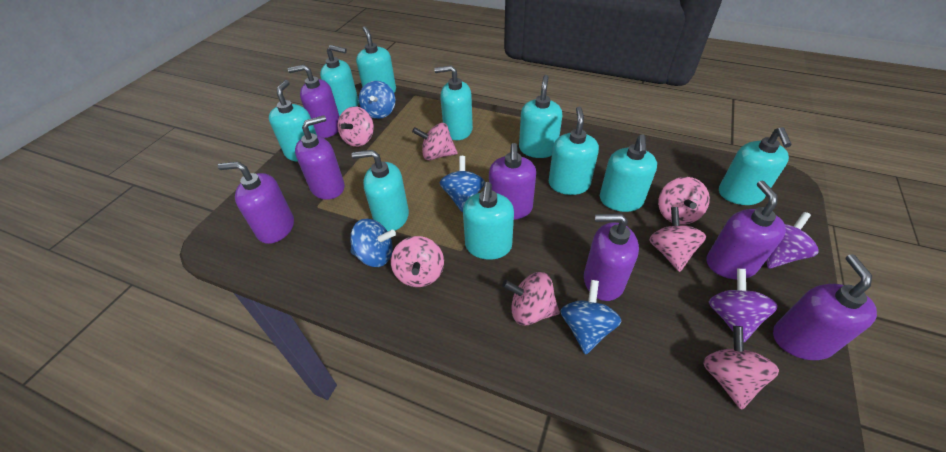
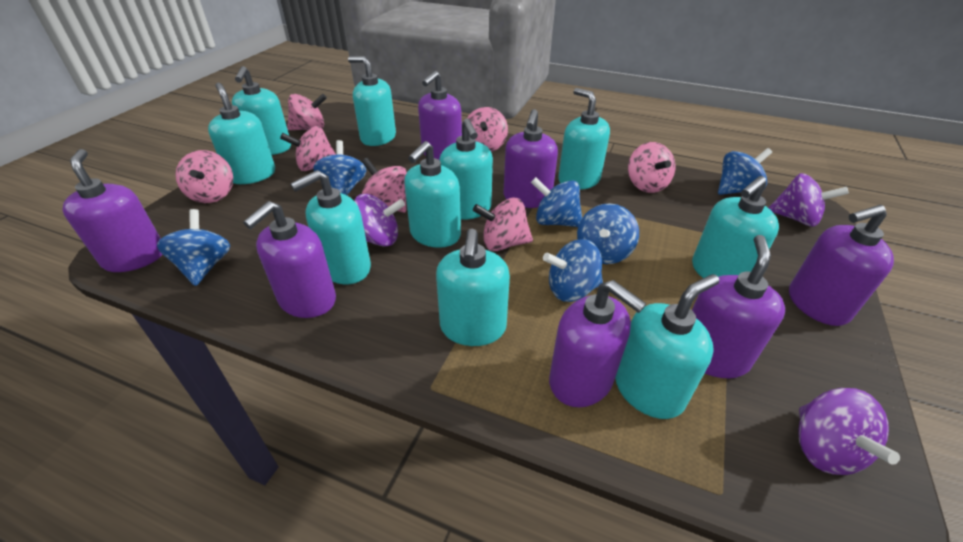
blue spinning top: 4 -> 6
purple spinning top: 2 -> 3

